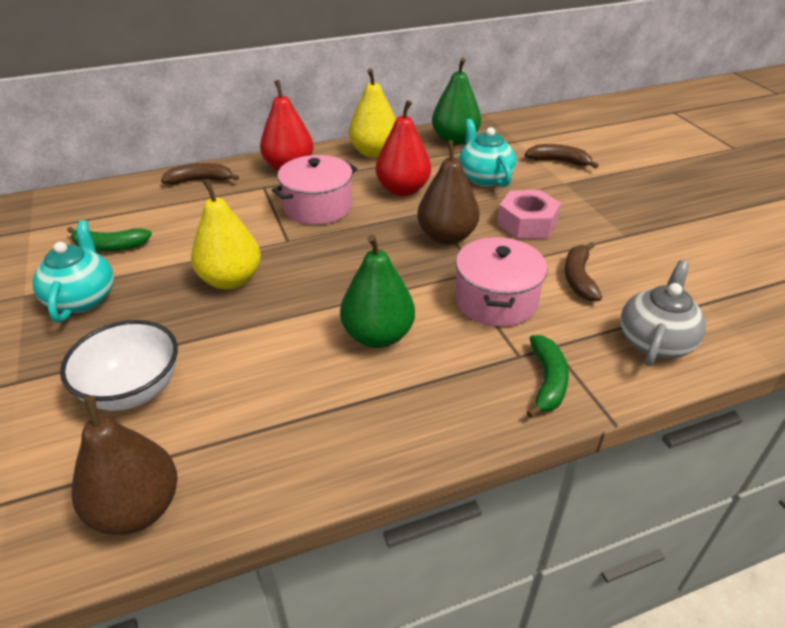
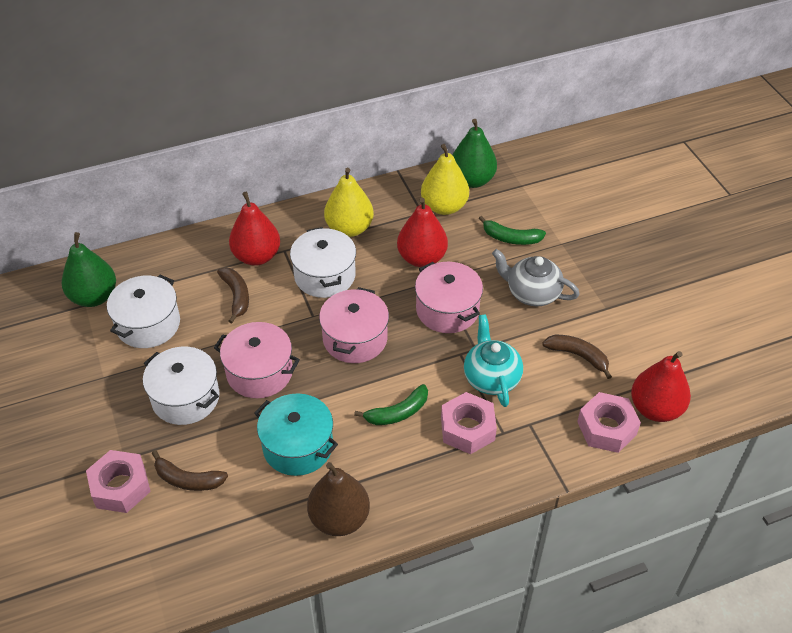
brown pear: 2 -> 1
pink nut: 1 -> 3
pink pot: 2 -> 3
red pear: 2 -> 3
turquoise pot: 0 -> 1
turquoise teapot: 2 -> 1
white bowl: 1 -> 0
white pot: 0 -> 3

